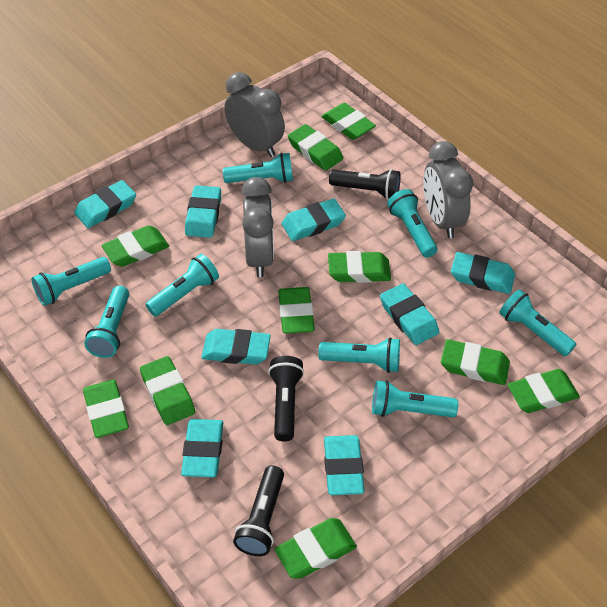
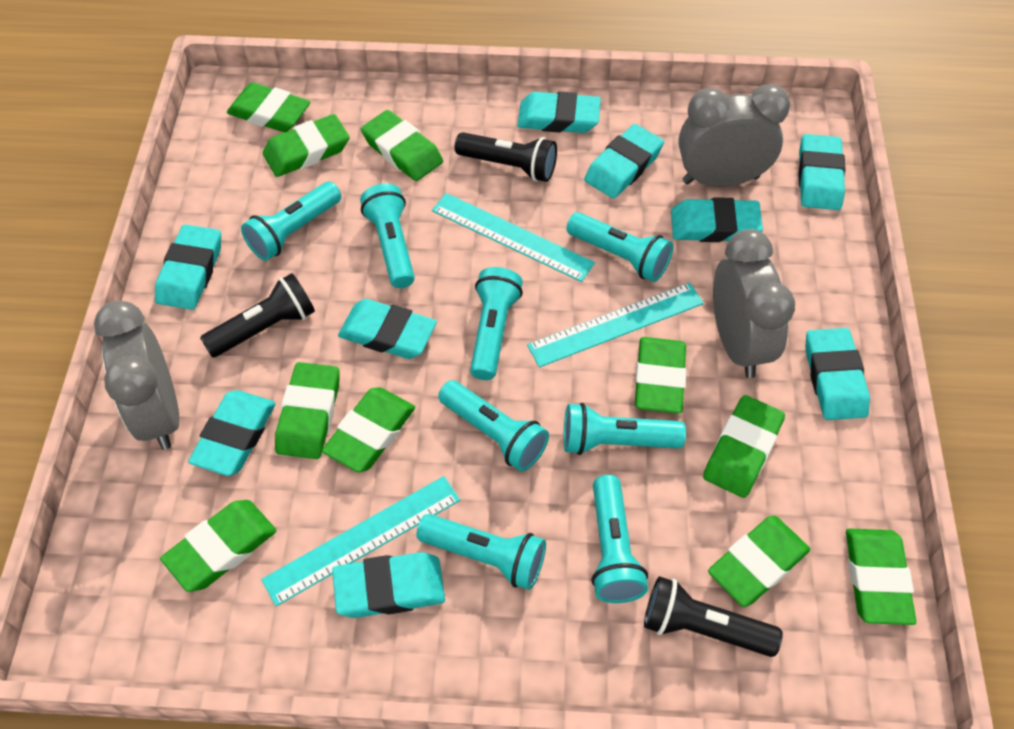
turquoise eraser: 8 -> 9
turquoise ruler: 0 -> 3

